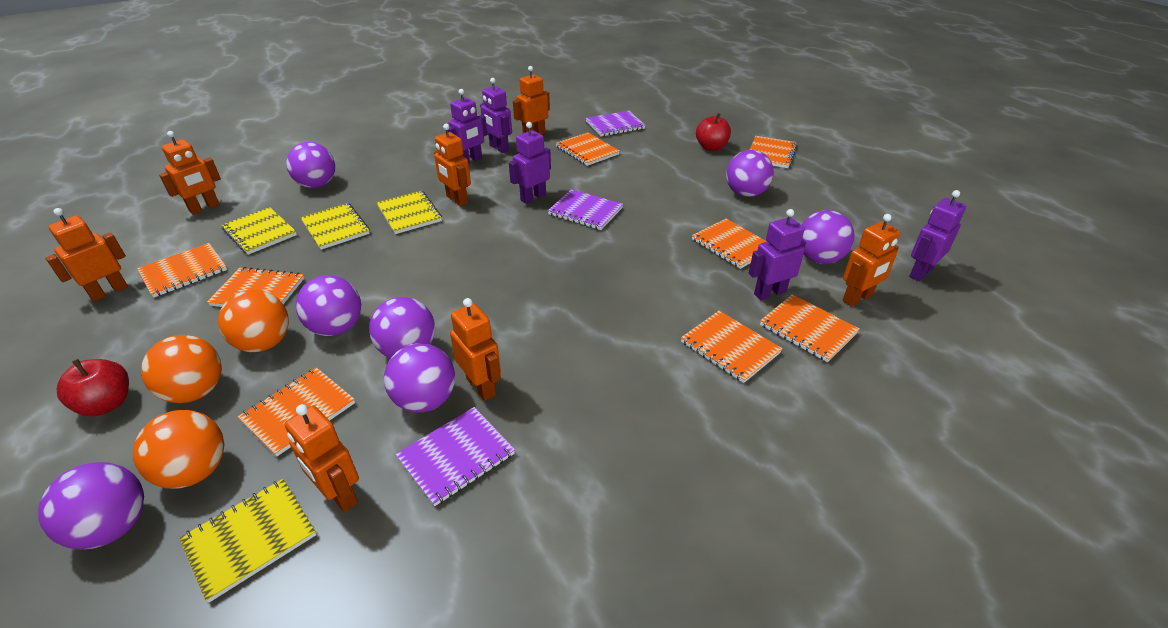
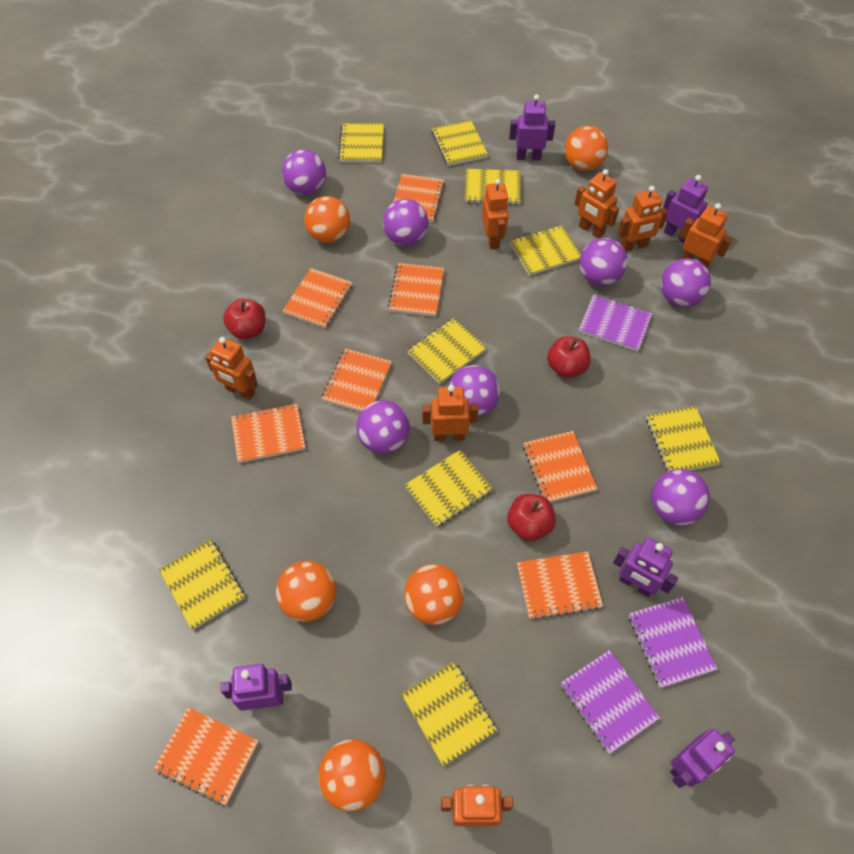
orange ball: 3 -> 5
red apple: 2 -> 3
yellow notebook: 4 -> 9

